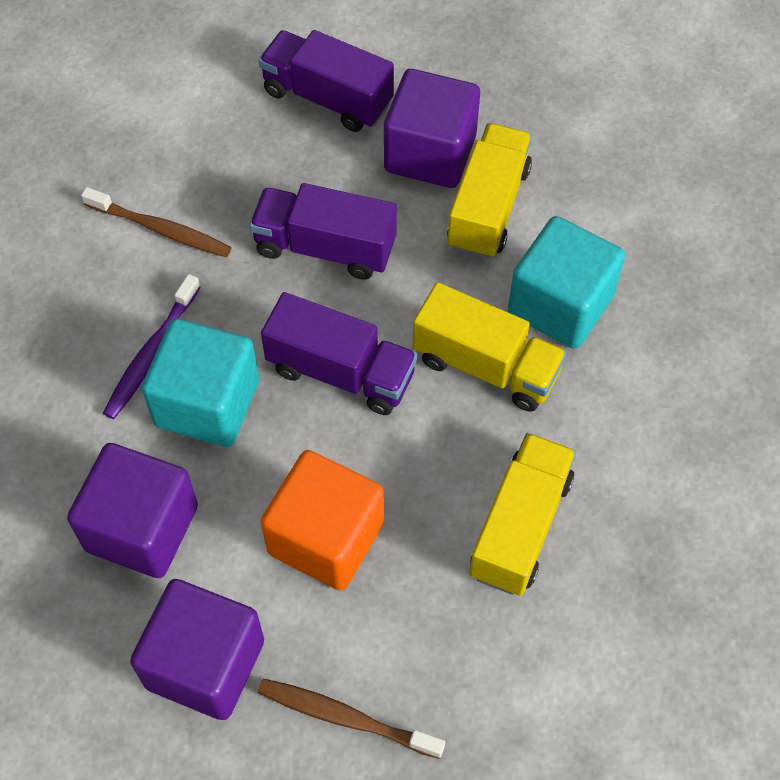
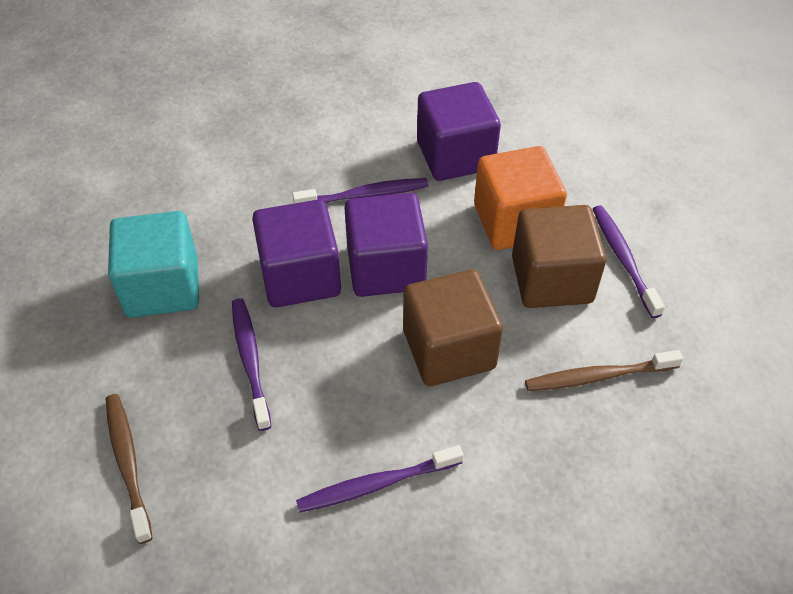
brown cube: 0 -> 2
purple toothbrush: 1 -> 4
purple truck: 3 -> 0
turquoise cube: 2 -> 1
yellow truck: 3 -> 0

